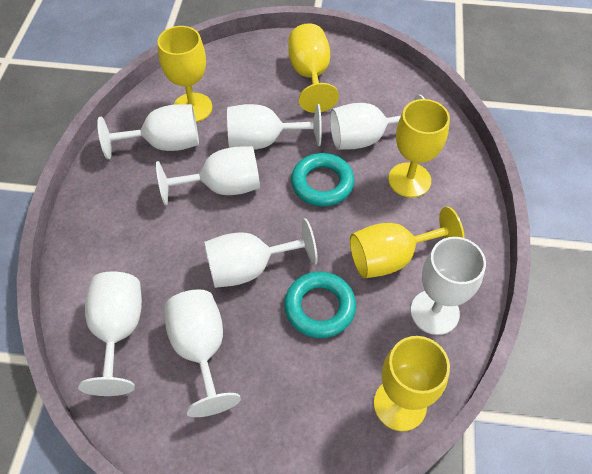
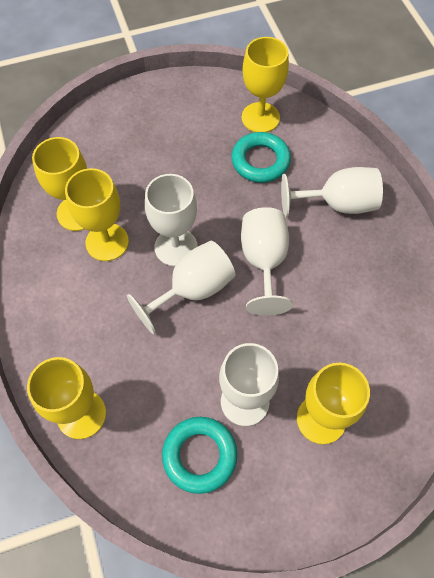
white goblet: 8 -> 5

